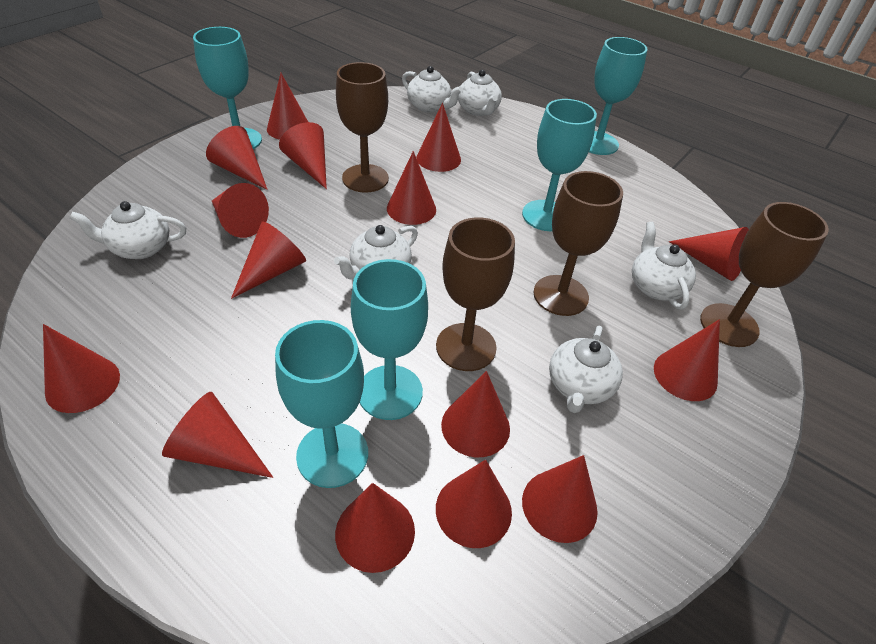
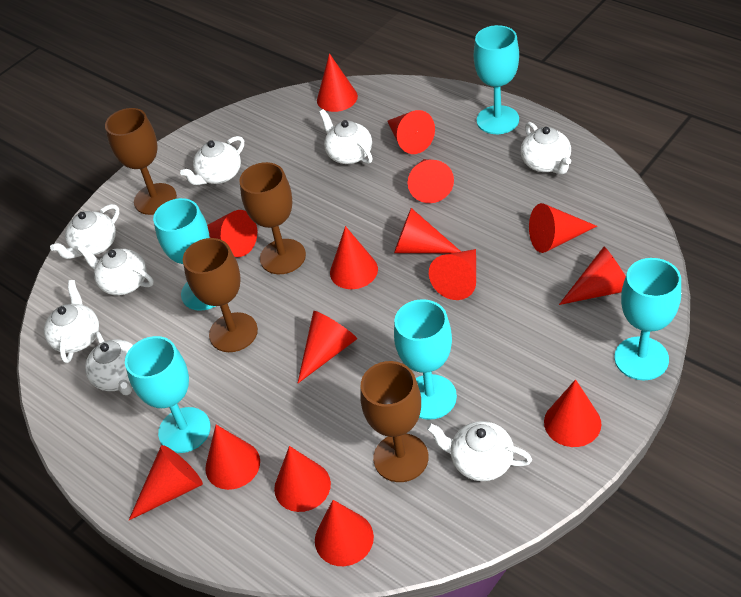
white teapot: 6 -> 8

